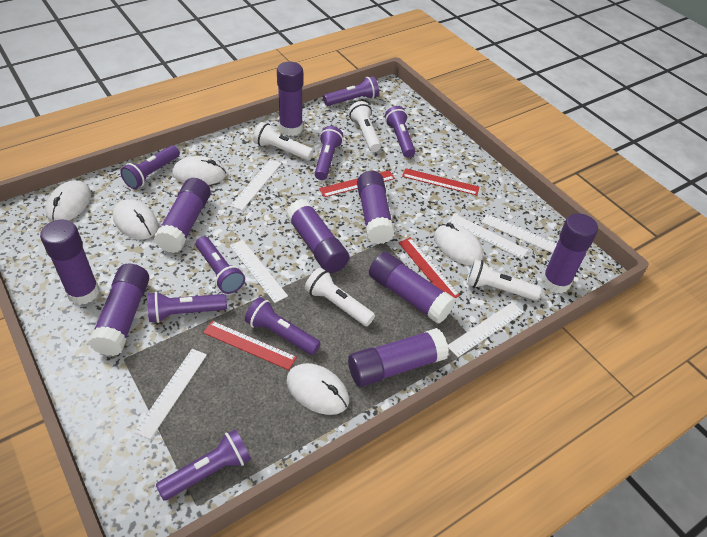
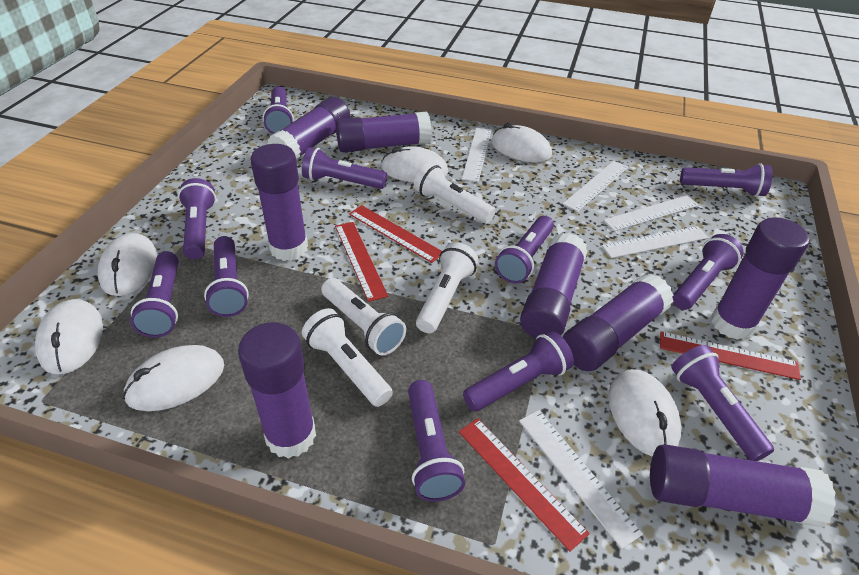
purple flashlight: 8 -> 11
purple glue stick: 9 -> 8
white mouse: 5 -> 6
white ruler: 6 -> 5

